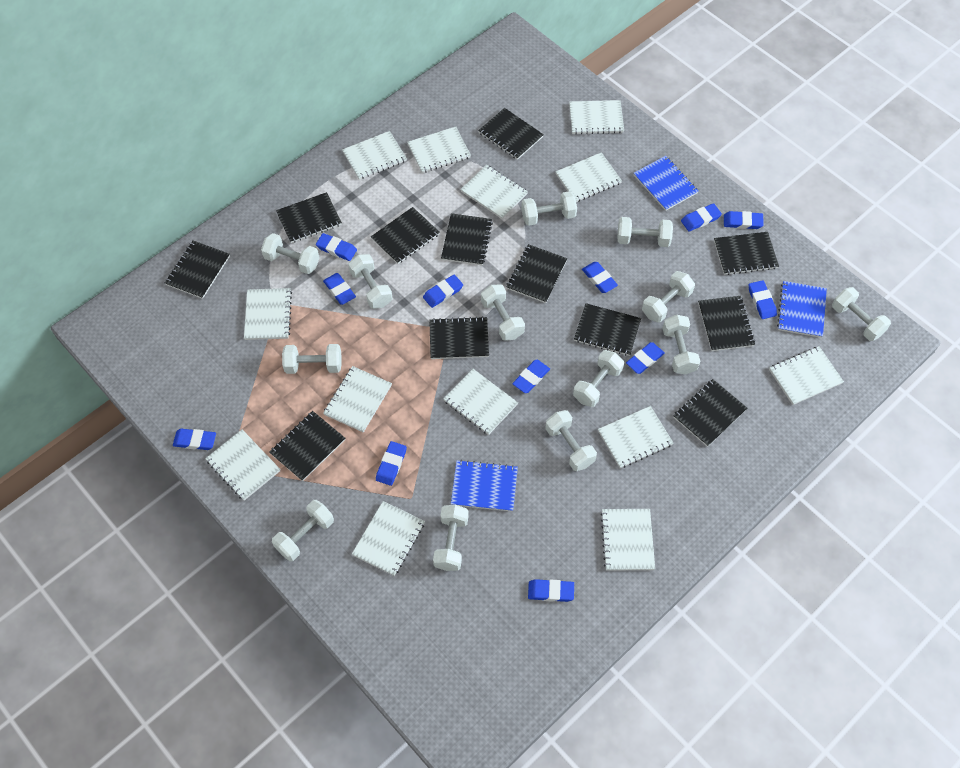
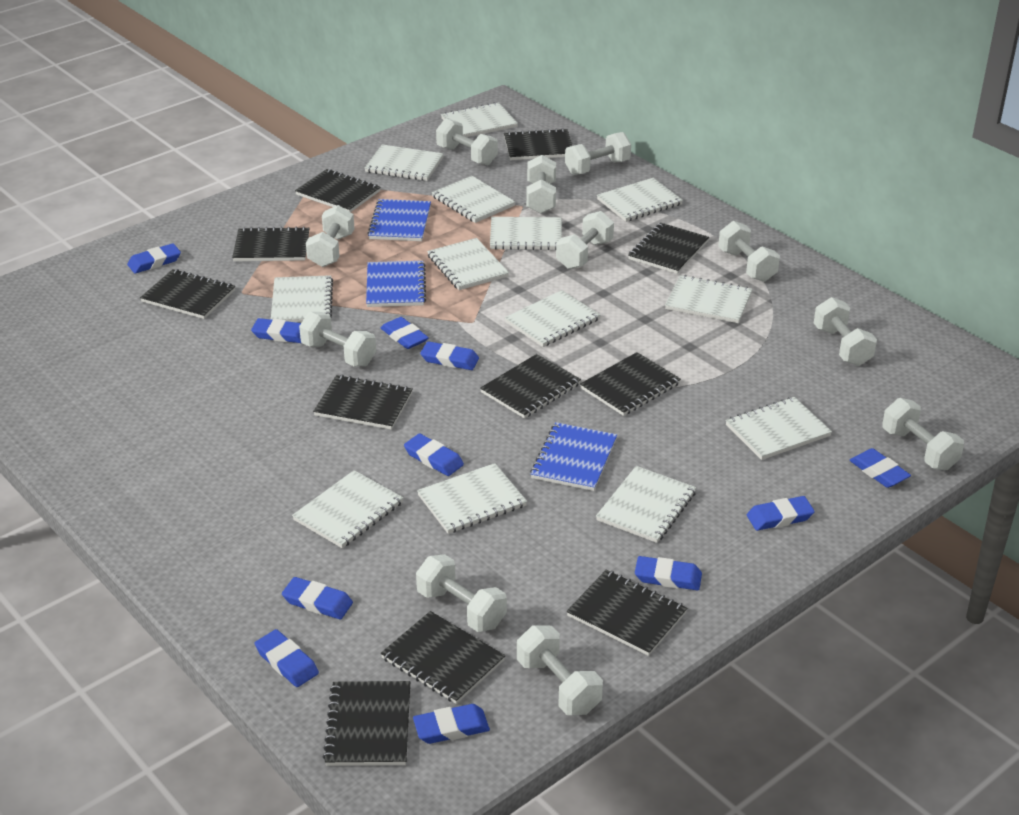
black notebook: 12 -> 11
blue eraser: 12 -> 11
white dumbbell: 13 -> 11

